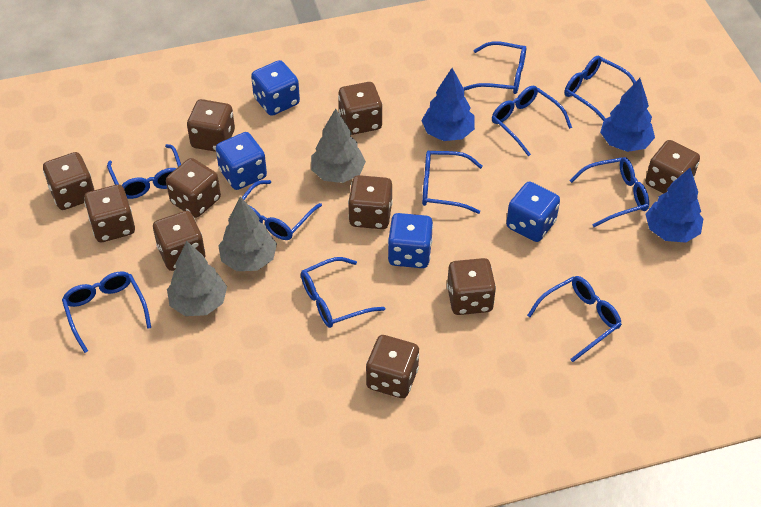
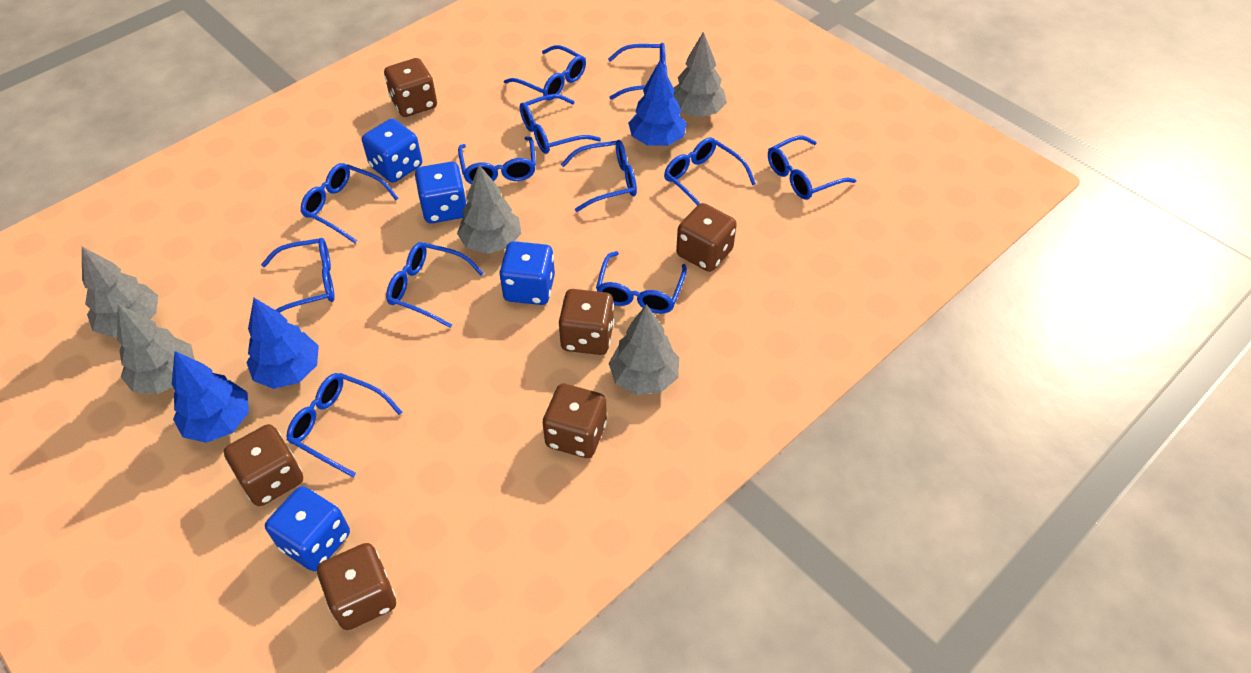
blue glasses: 10 -> 12
brown dice: 10 -> 6
grey tree: 3 -> 5

